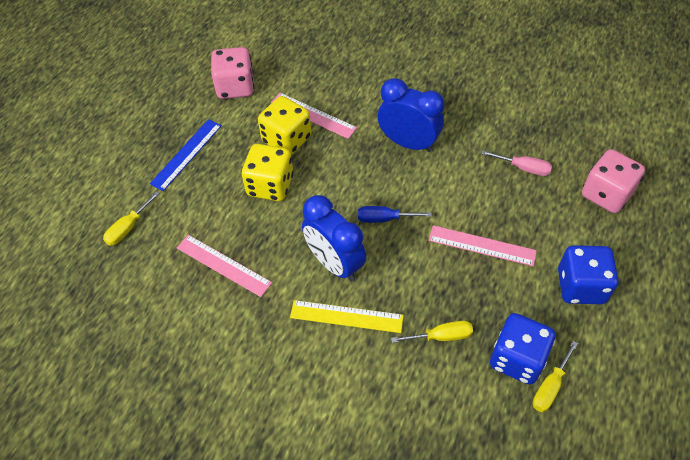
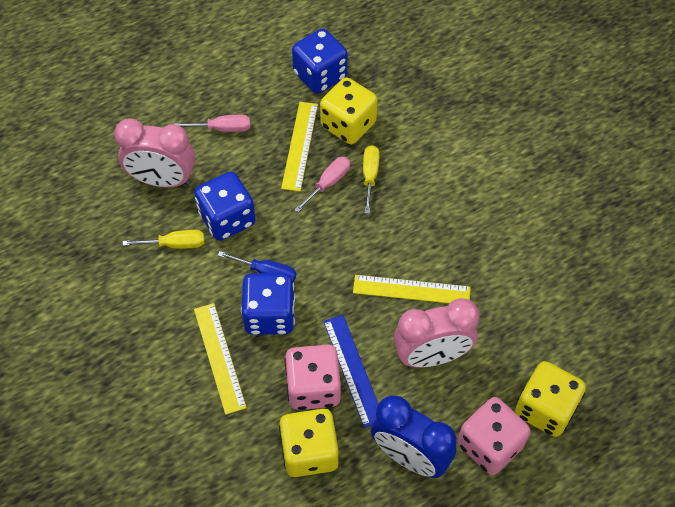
blue clock: 2 -> 1
blue dice: 2 -> 3
pink clock: 0 -> 2
pink ruler: 3 -> 0
pink screwdriver: 1 -> 2
yellow dice: 2 -> 3
yellow ruler: 1 -> 3
yellow screwdriver: 3 -> 2

